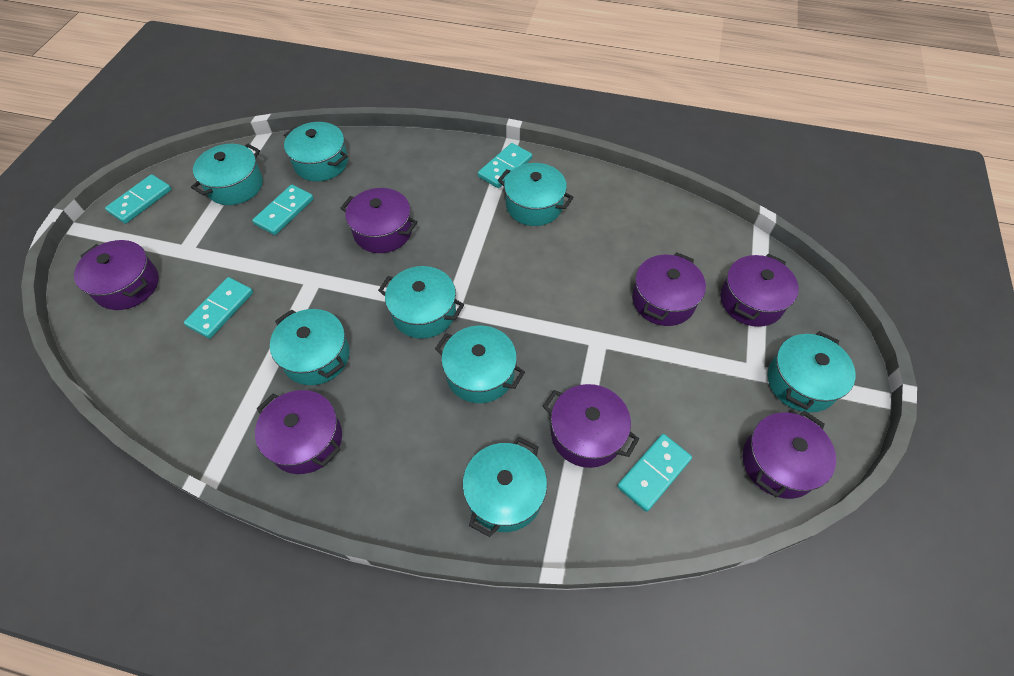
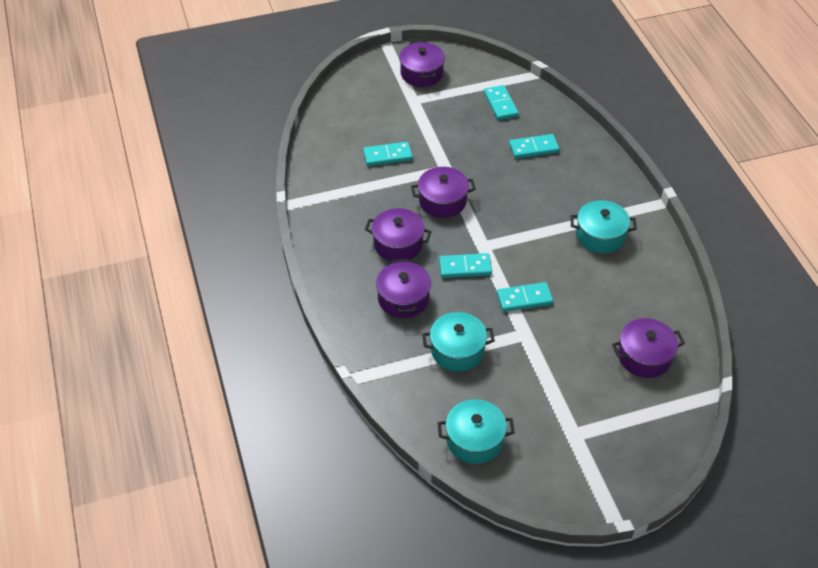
purple pot: 7 -> 5
turquoise pot: 8 -> 3

